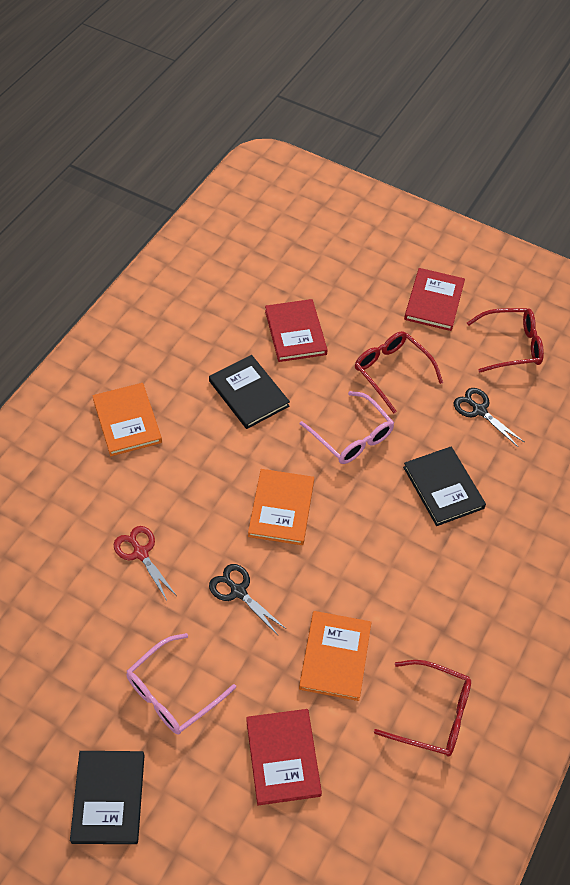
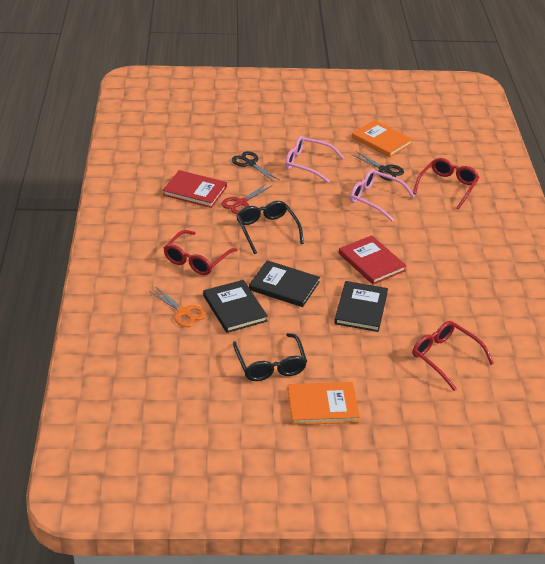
black glasses: 0 -> 2
orange book: 3 -> 2
orange scissors: 0 -> 1
red book: 3 -> 2

